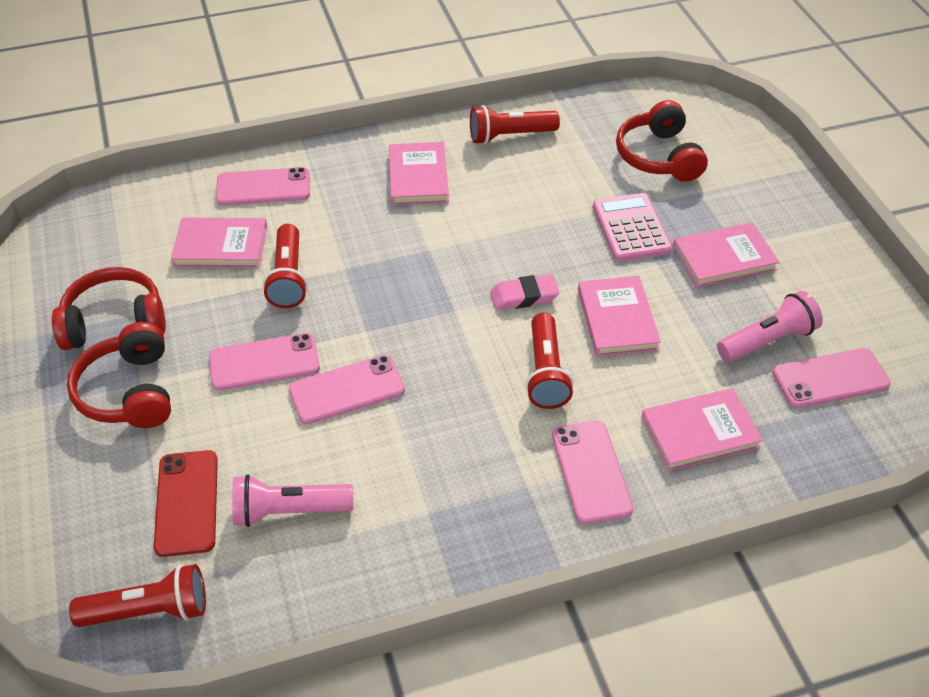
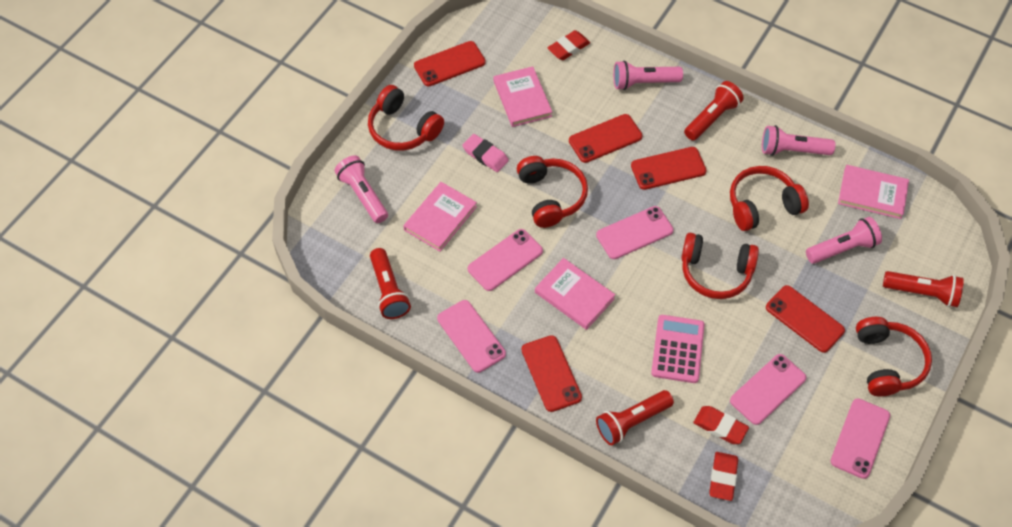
pink book: 5 -> 4
pink flashlight: 2 -> 4
red eraser: 0 -> 3
red headphones: 3 -> 5
red phone: 1 -> 5

